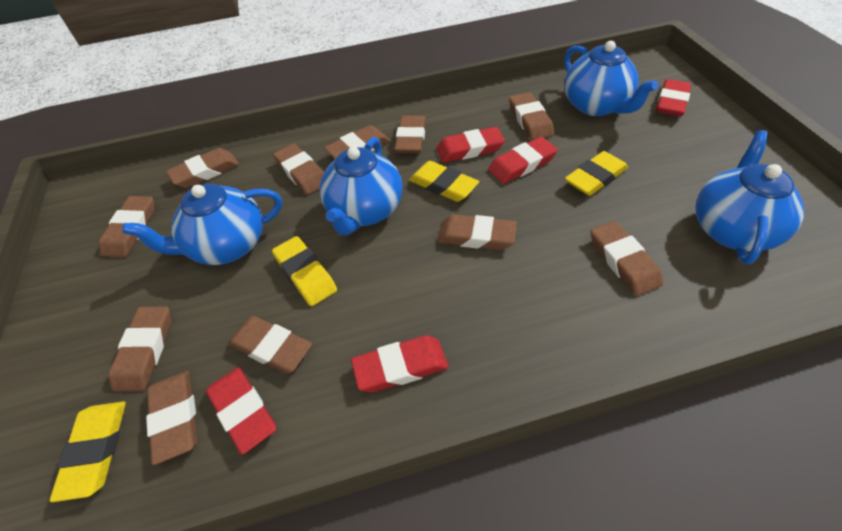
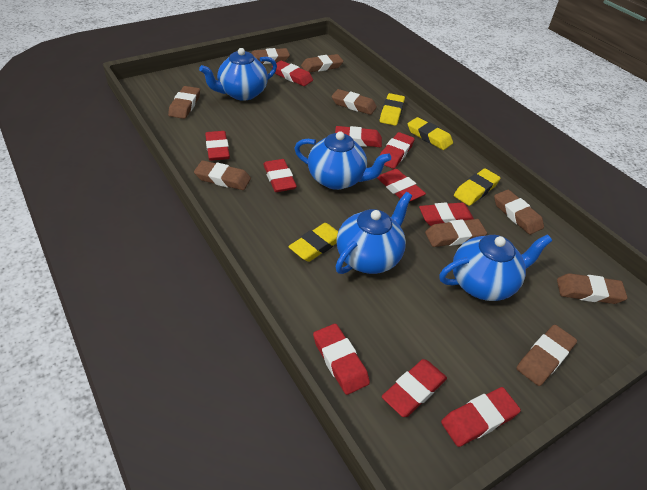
brown eraser: 11 -> 9
red eraser: 5 -> 10

